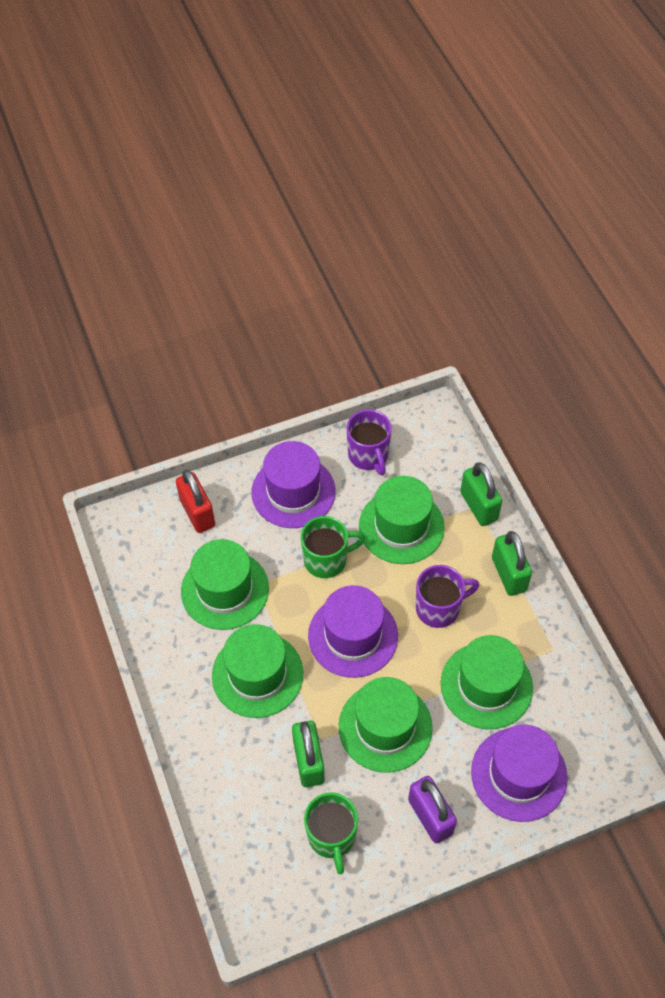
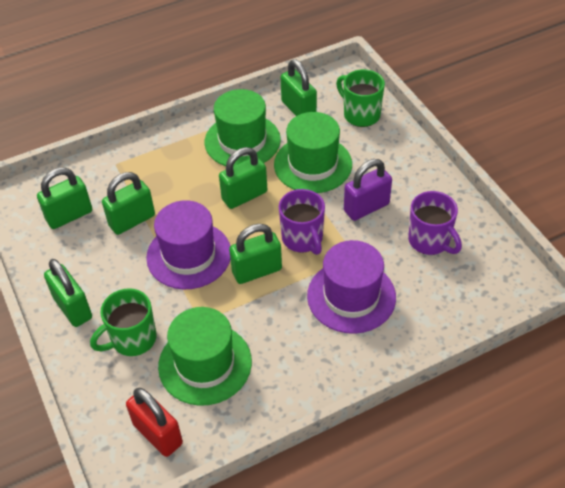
green hat: 5 -> 3
green padlock: 3 -> 6
purple hat: 3 -> 2

